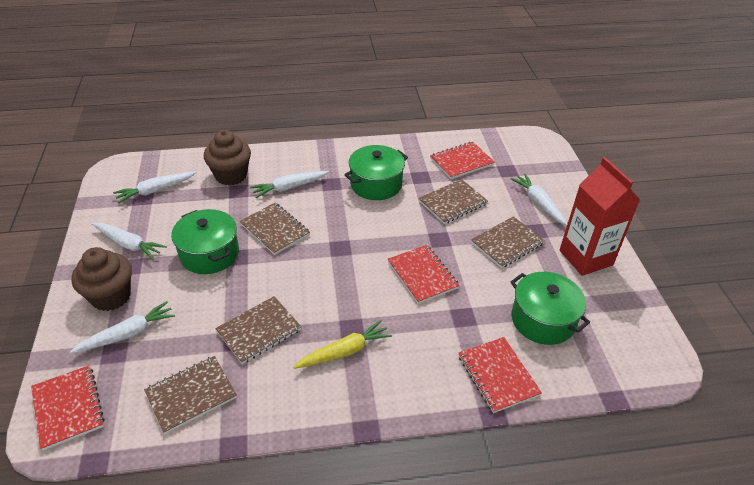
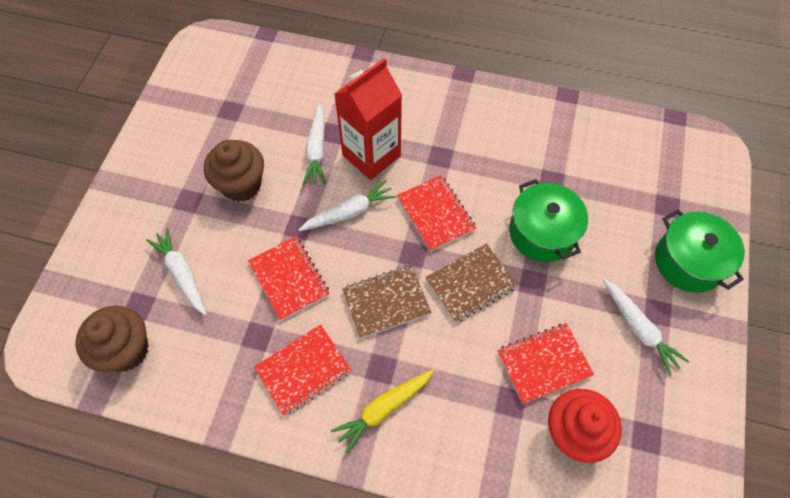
brown notebook: 5 -> 2
green pot: 3 -> 2
red cupcake: 0 -> 1
white carrot: 5 -> 4

